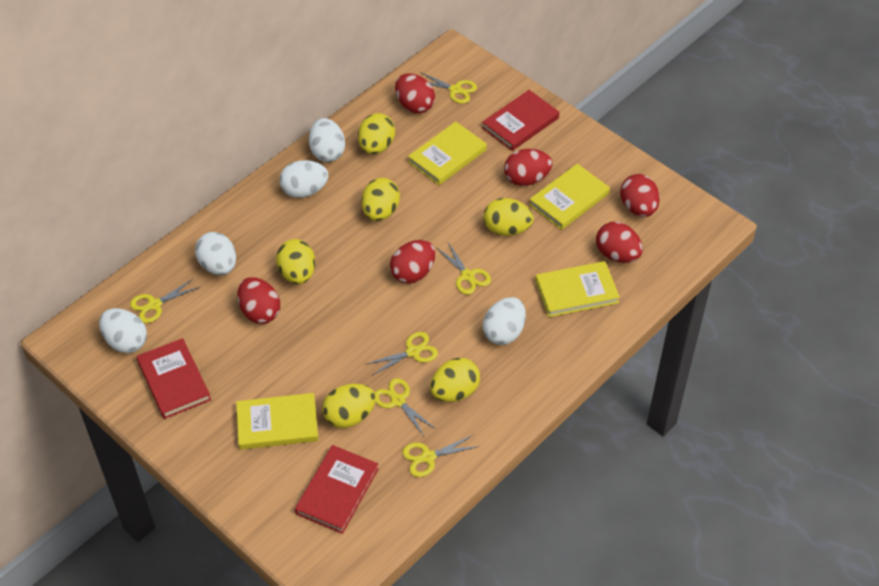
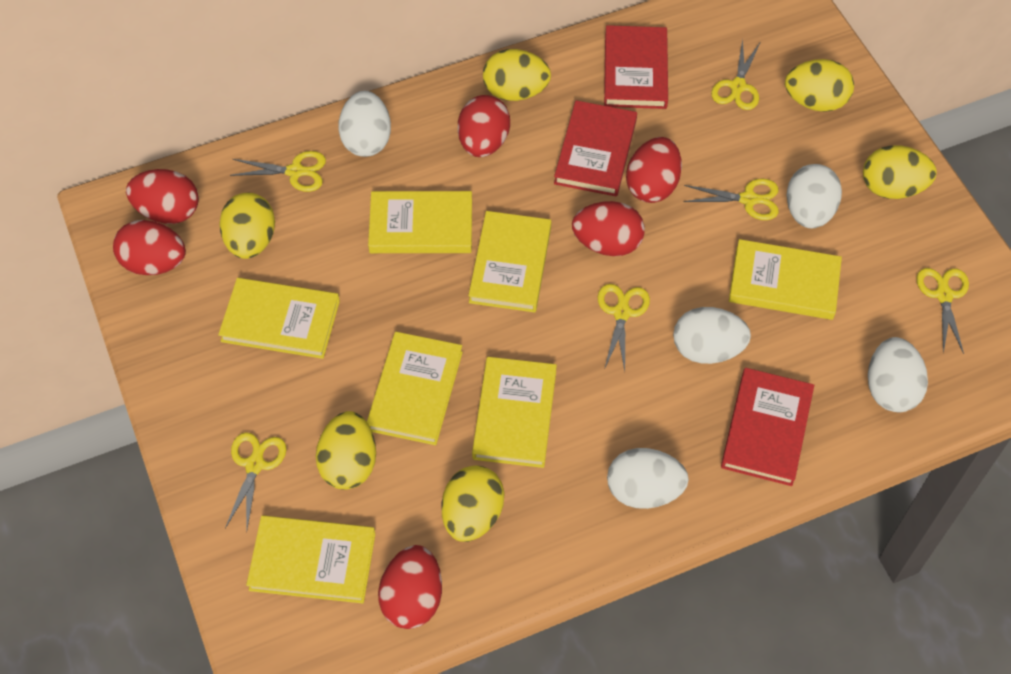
yellow book: 4 -> 7

